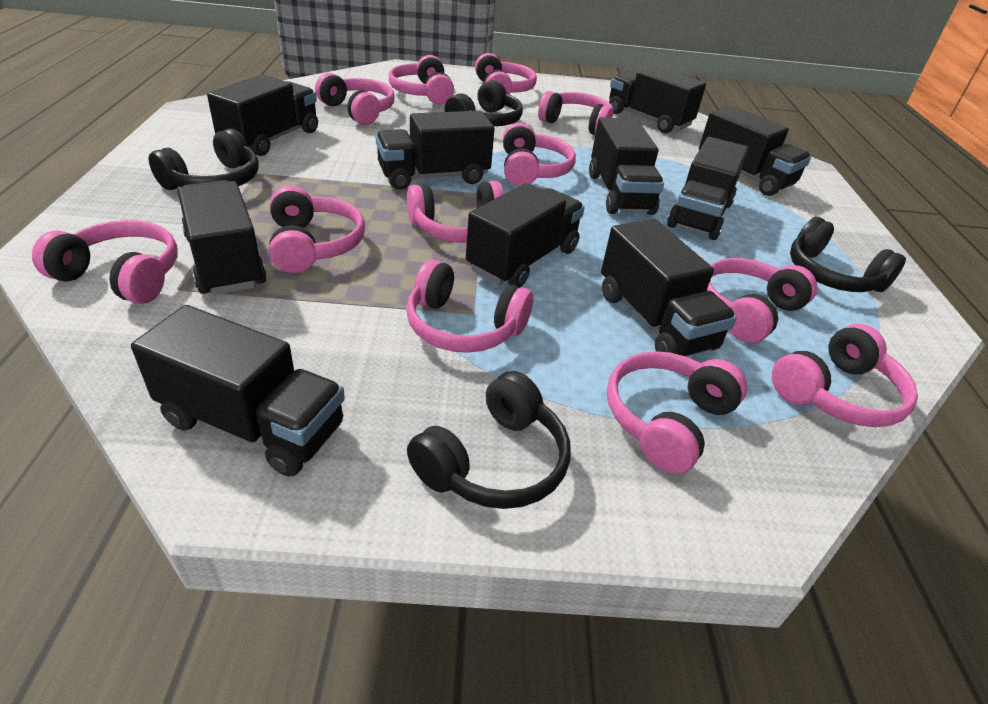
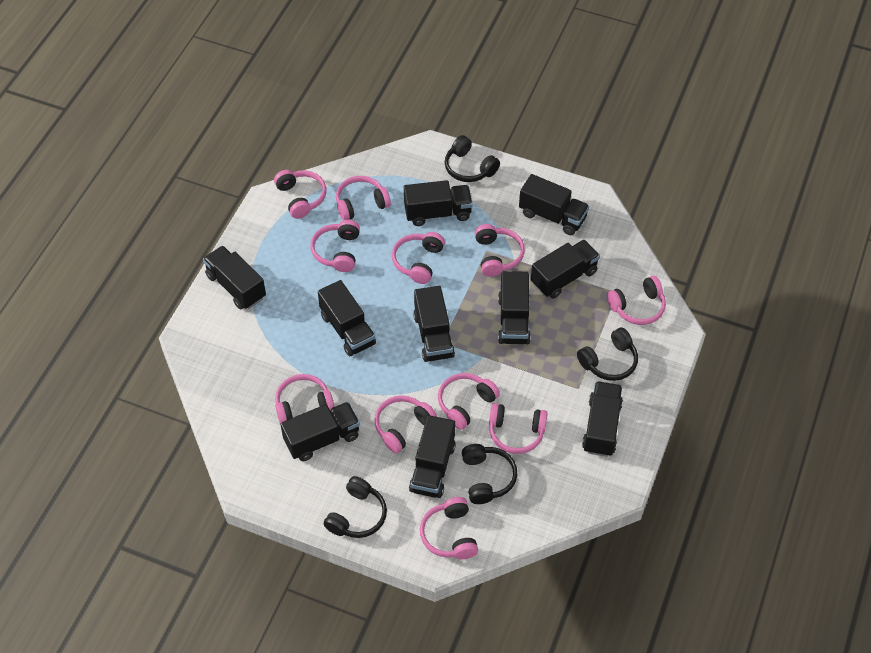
pink headphones: 12 -> 11

